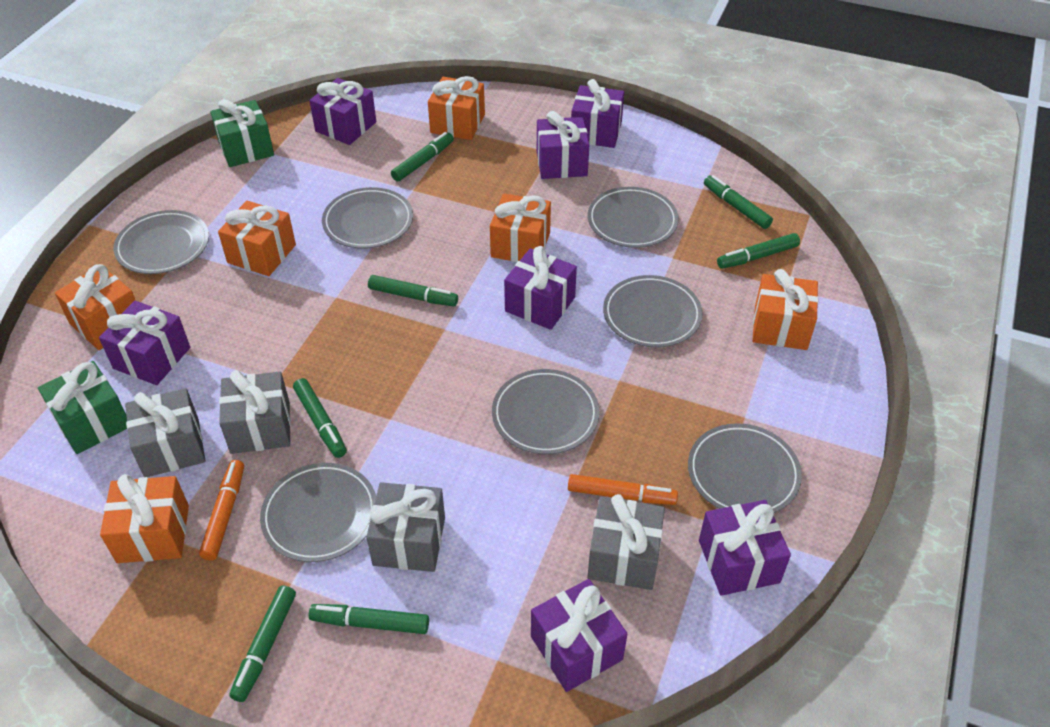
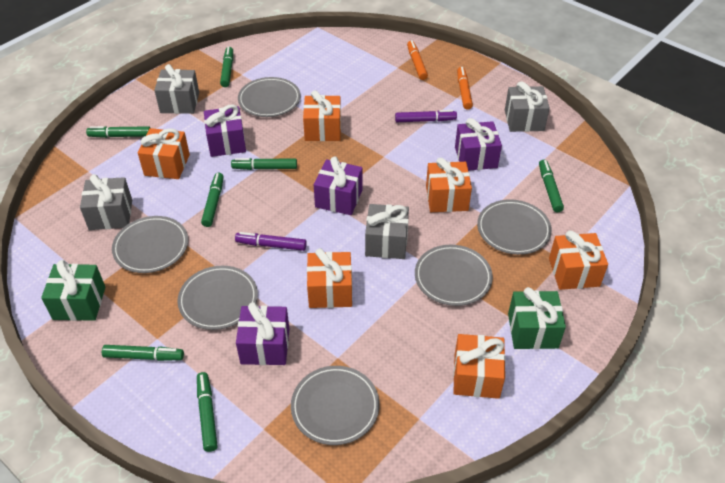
grey plate: 7 -> 6
purple gift: 7 -> 4
purple marker: 0 -> 2

